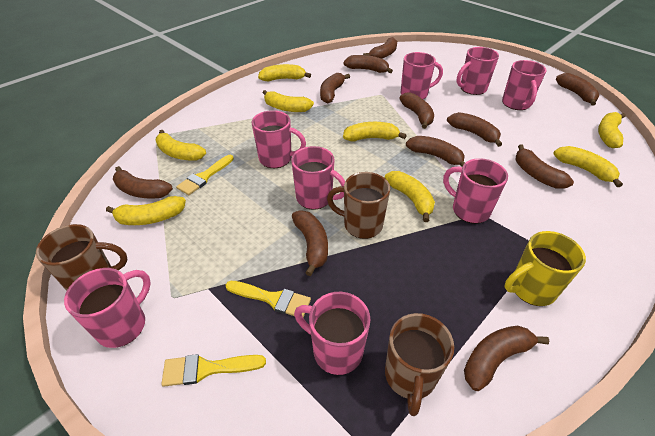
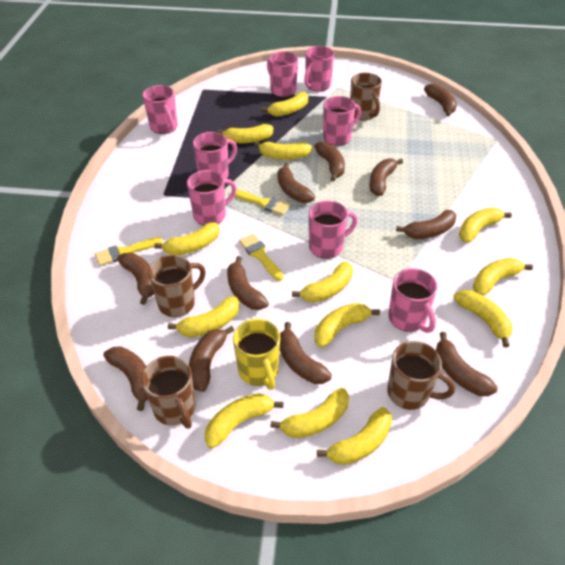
brown mug: 3 -> 4
yellow banana: 8 -> 13

